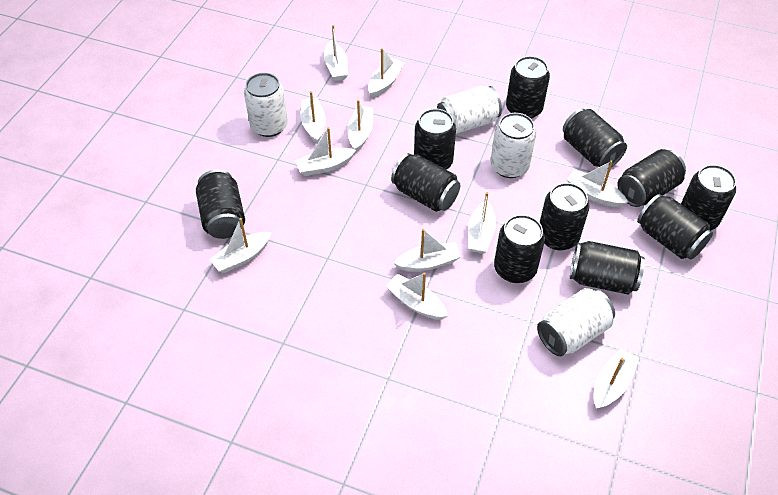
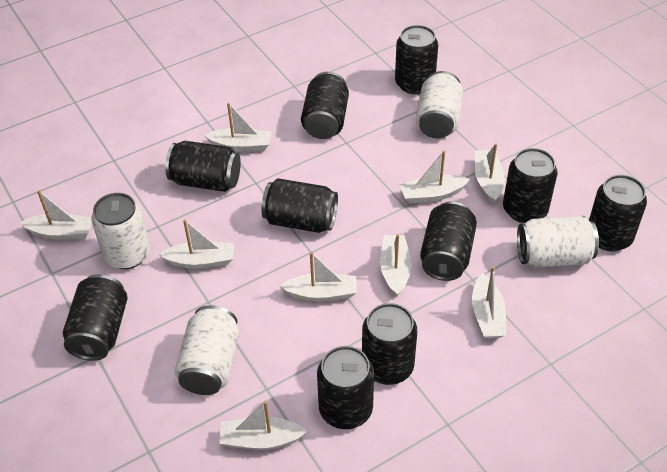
black can: 11 -> 10
white boat: 11 -> 9

